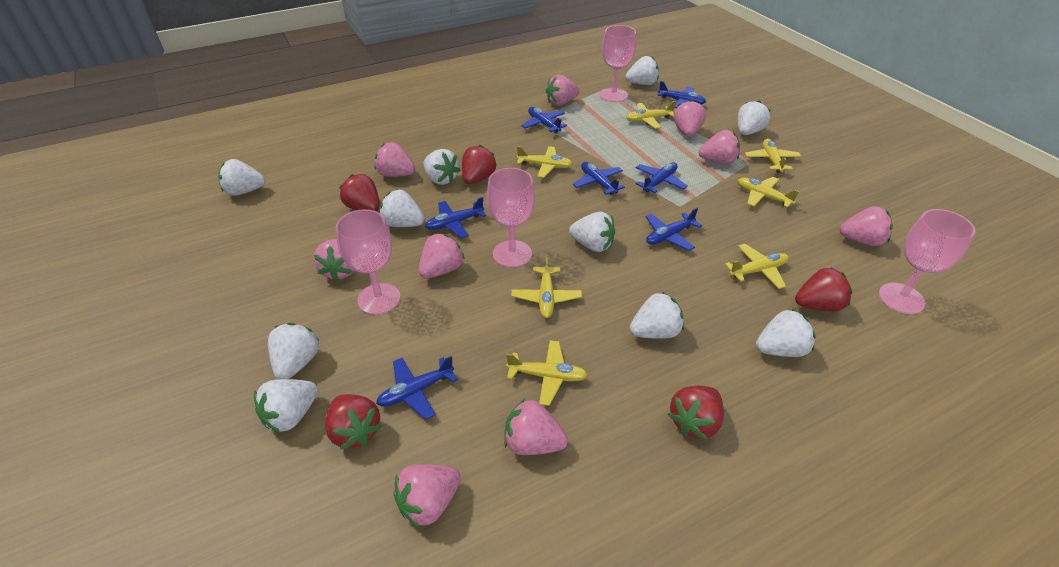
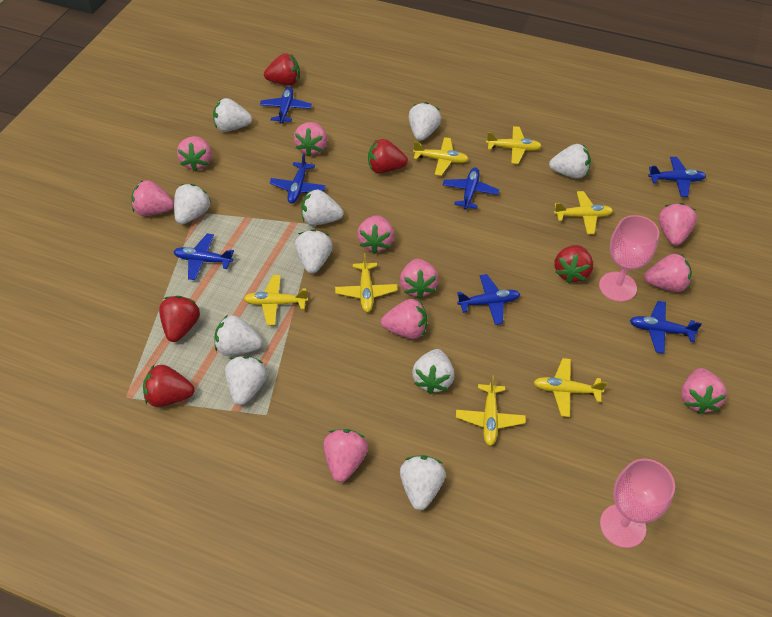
pink goblet: 4 -> 2
pink strawberry: 9 -> 10

